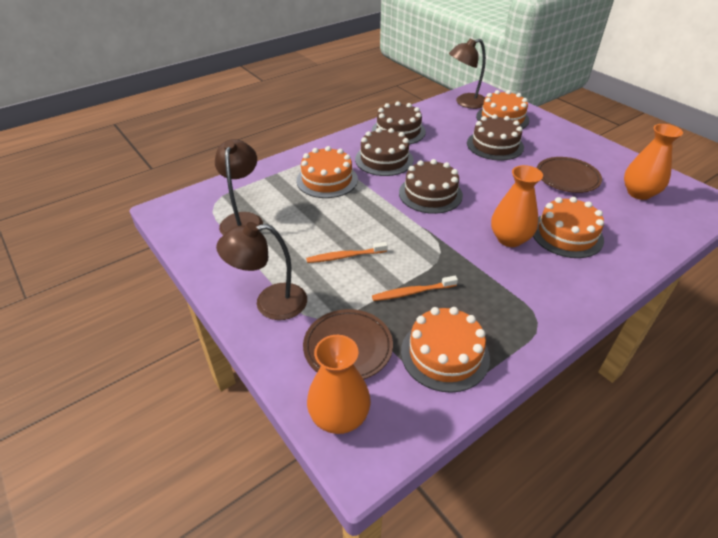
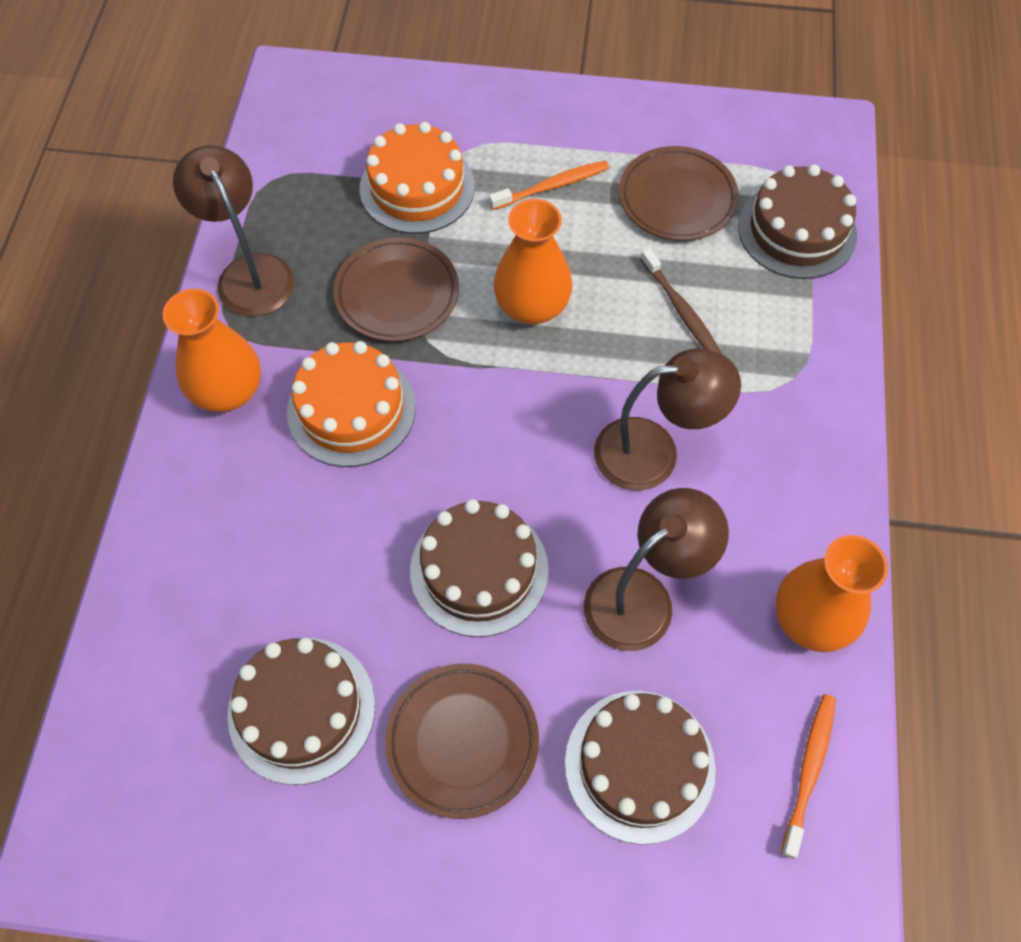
brown plate: 2 -> 3
brown toothbrush: 0 -> 1
orange cake: 4 -> 2

